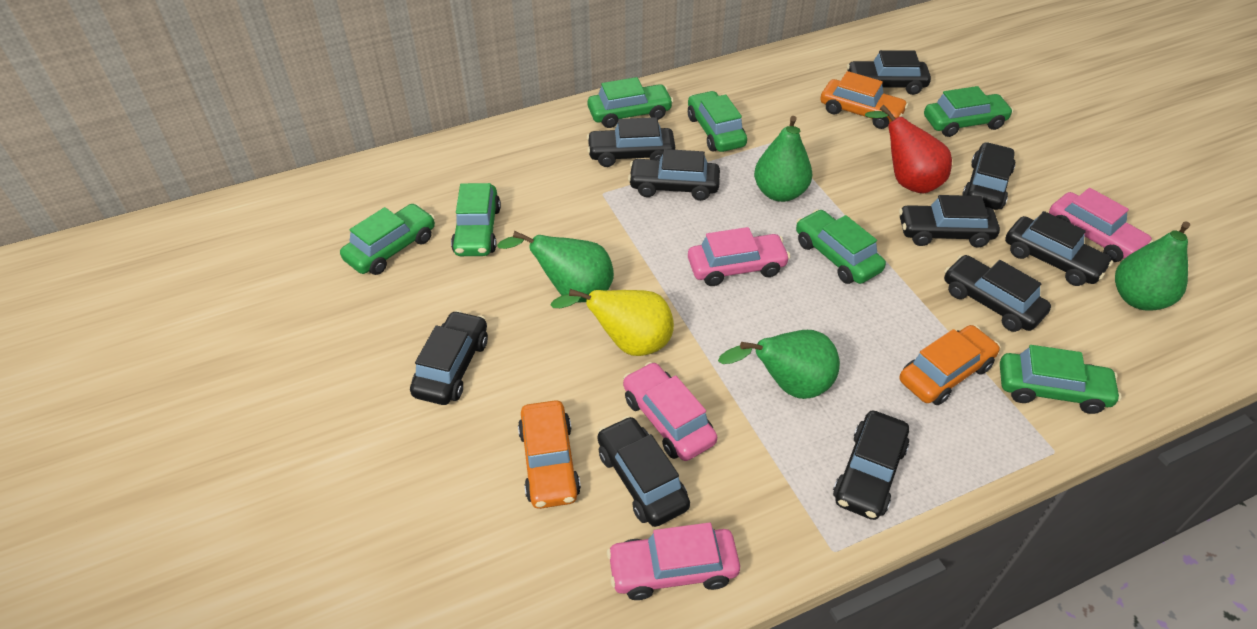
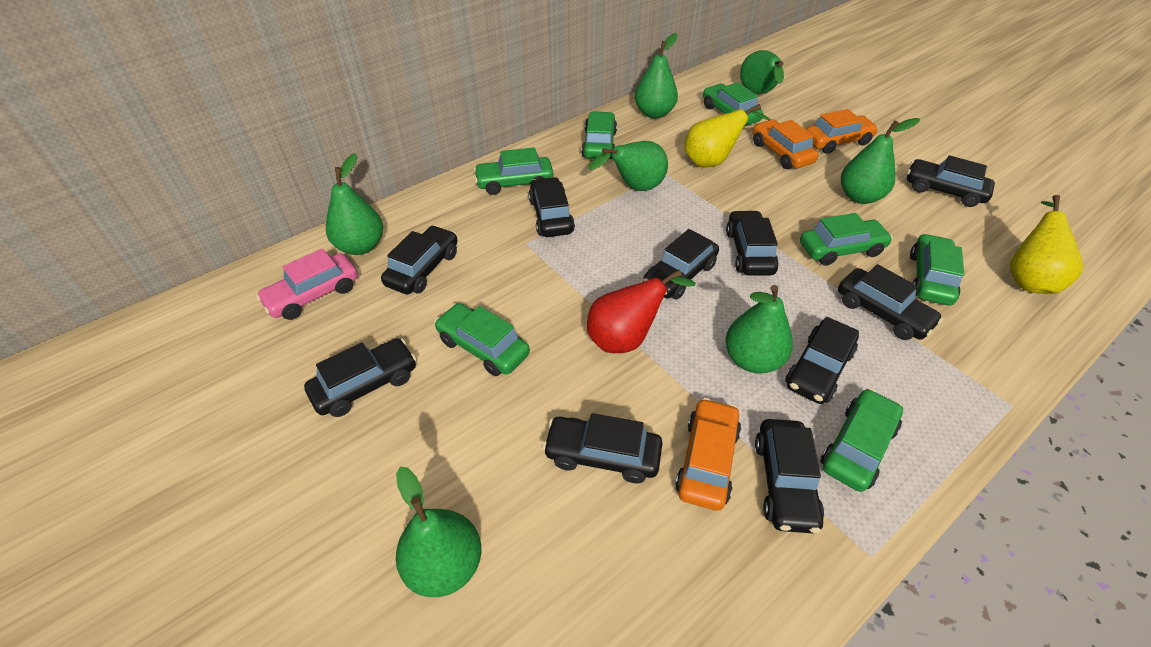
green pear: 4 -> 7
pink car: 4 -> 1
yellow pear: 1 -> 2

